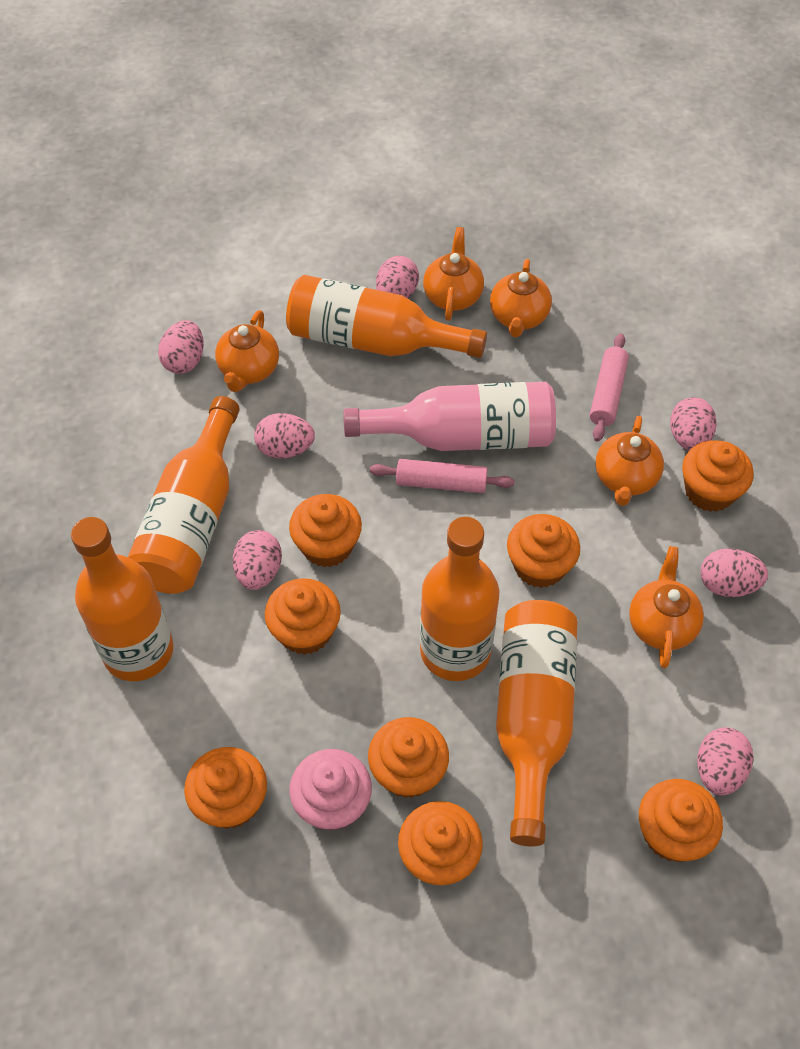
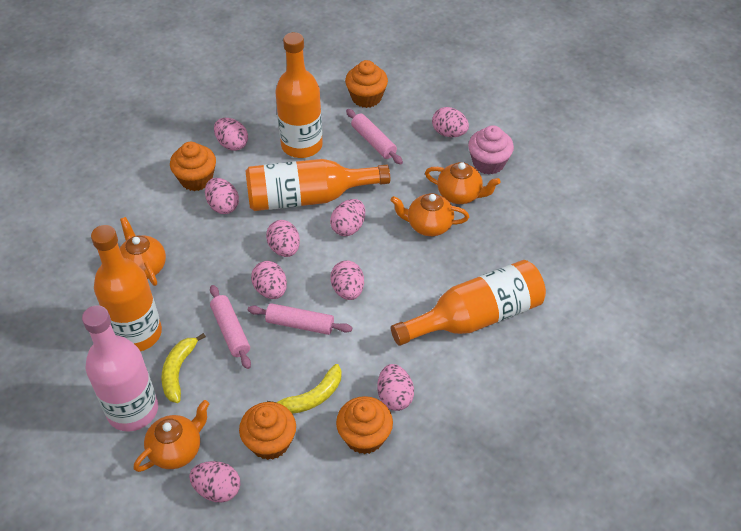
orange bottle: 5 -> 4
orange cupcake: 8 -> 4
orange teapot: 5 -> 4
pink egg: 7 -> 9
pink rolling pin: 2 -> 3
yellow banana: 0 -> 2

